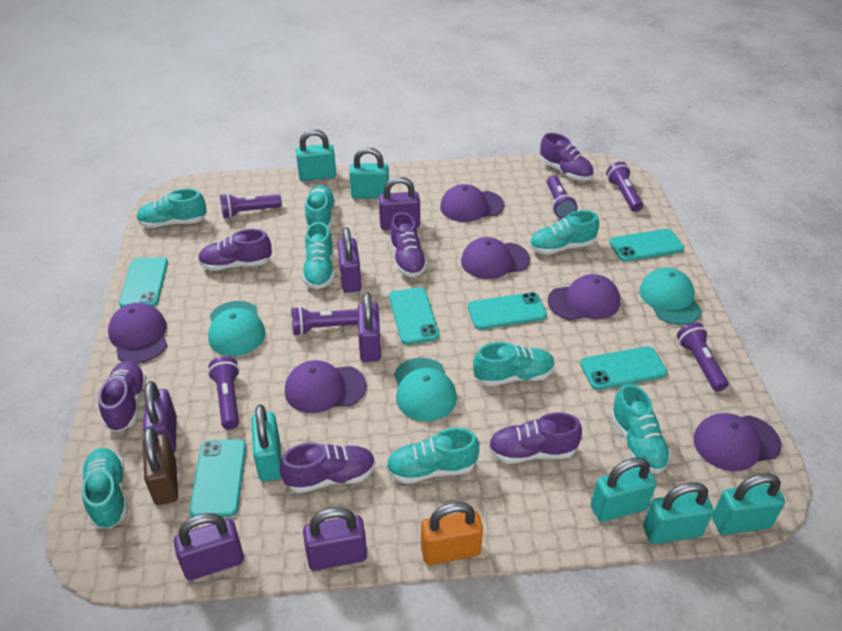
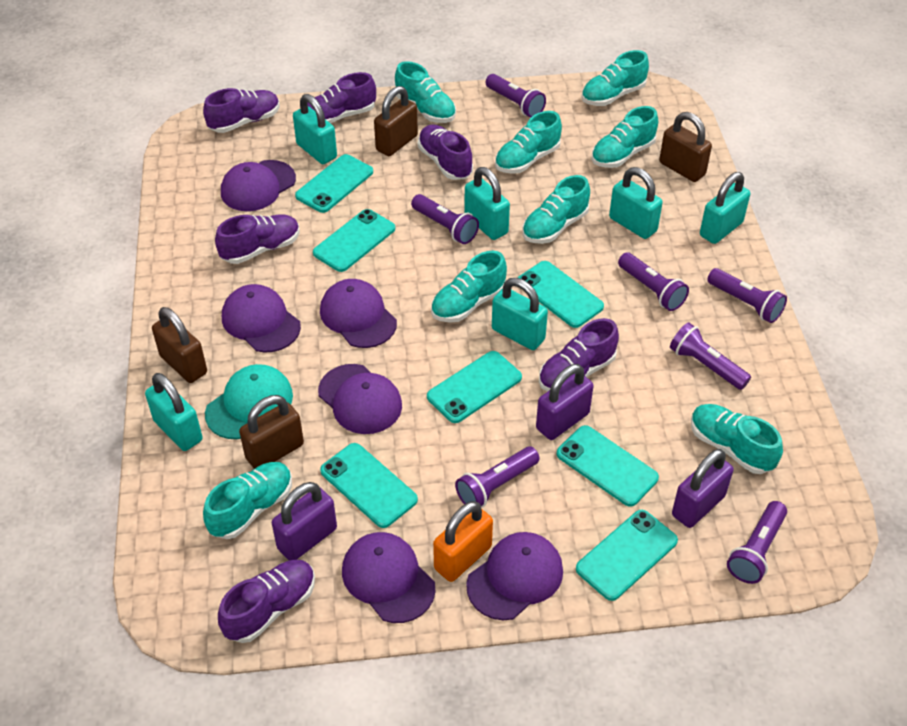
brown padlock: 1 -> 4
purple flashlight: 6 -> 7
purple padlock: 6 -> 3
turquoise cap: 3 -> 1
turquoise phone: 6 -> 7

